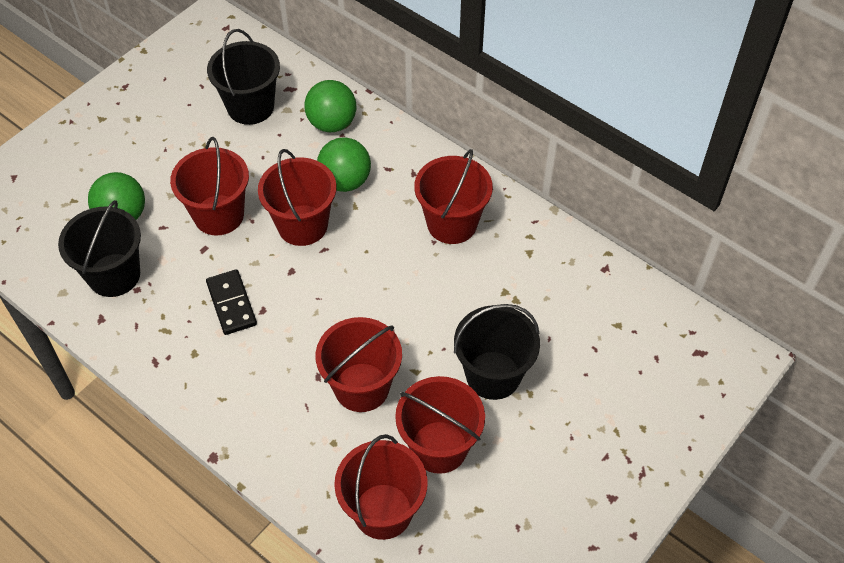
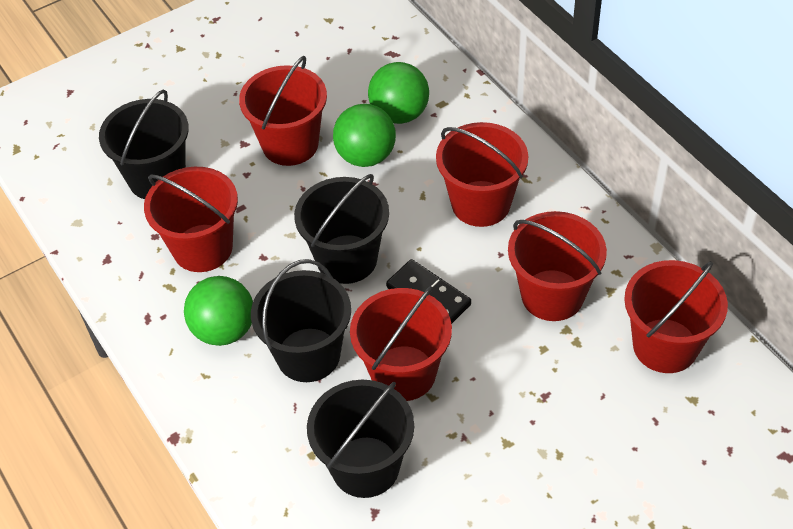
black bucket: 3 -> 4

